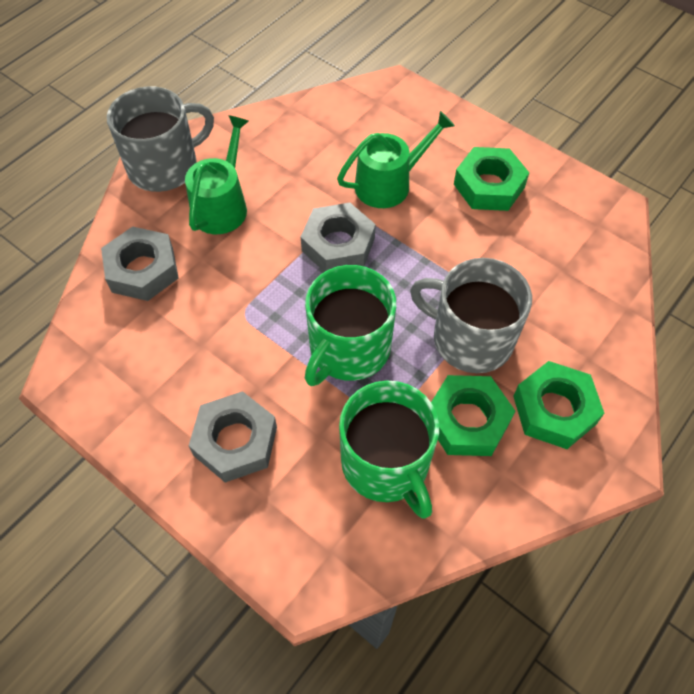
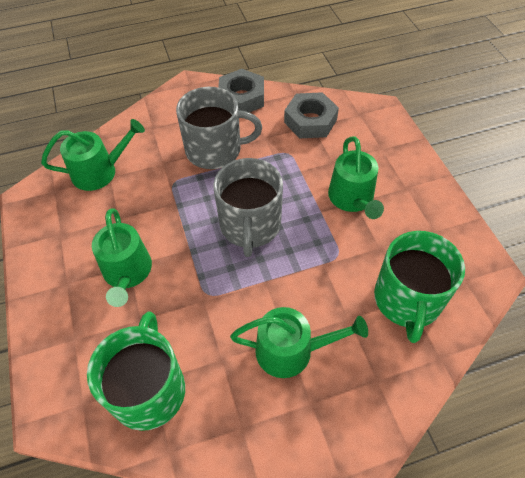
green nut: 3 -> 0
green watering can: 2 -> 4
grey nut: 3 -> 2

